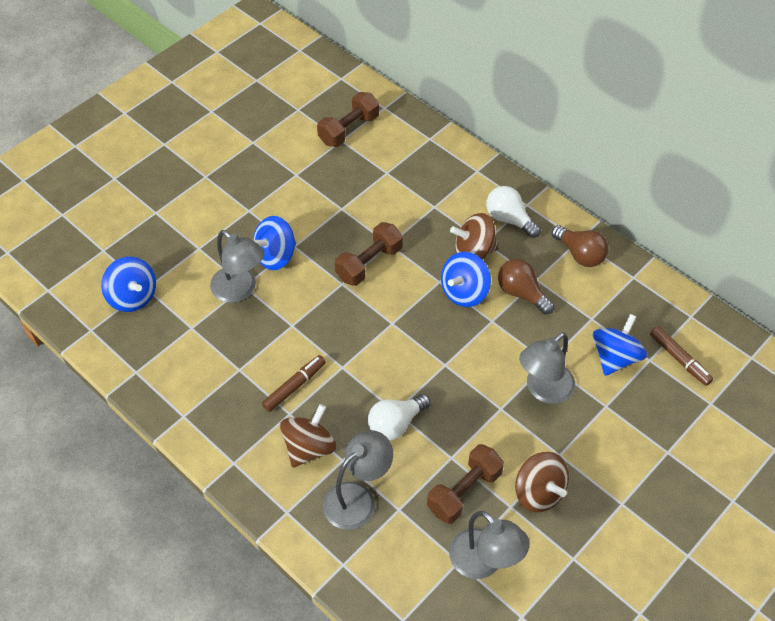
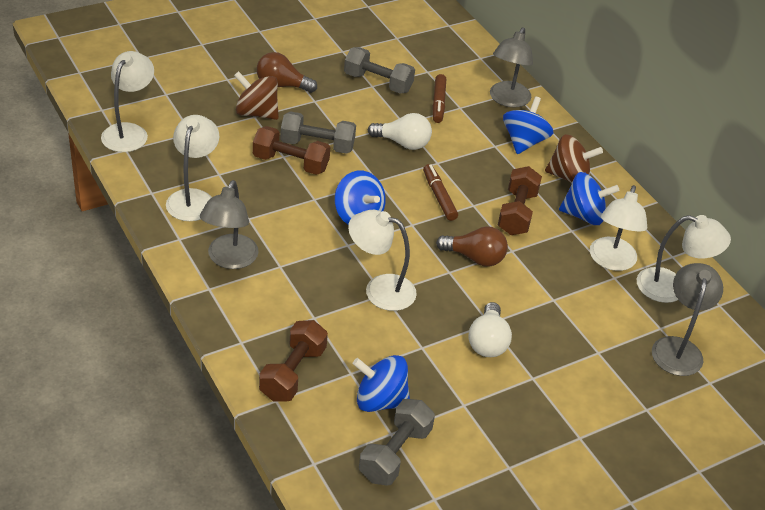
brown spinning top: 3 -> 2
grey dumbbell: 0 -> 3
grey lamp: 4 -> 3
white lamp: 0 -> 5

